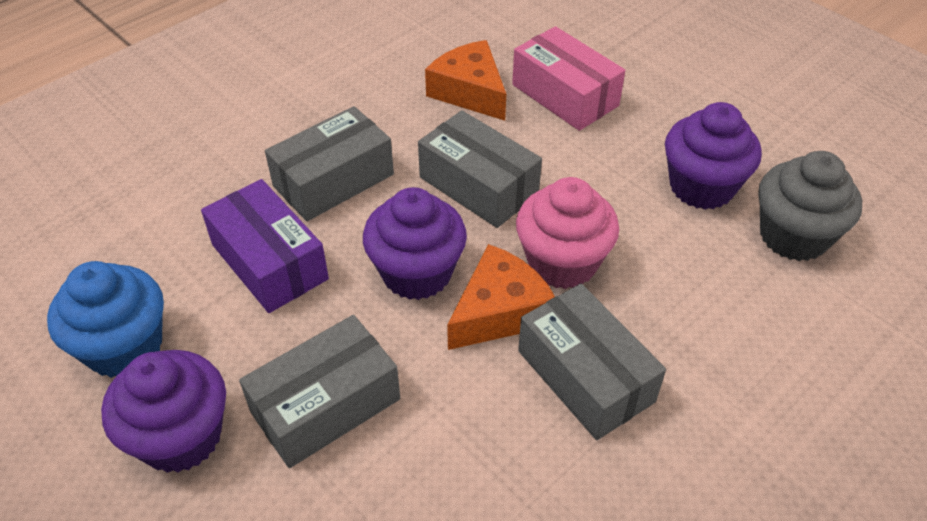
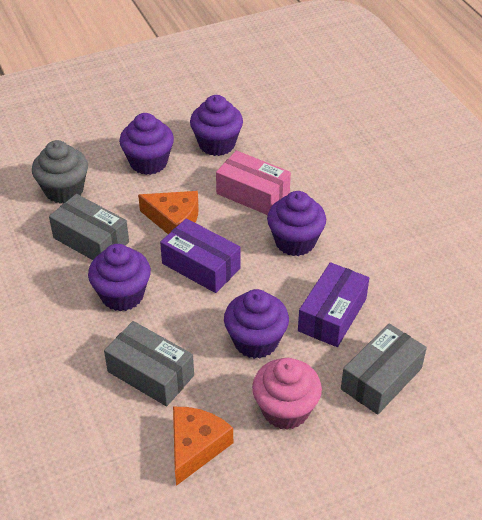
blue cupcake: 1 -> 0
grey box: 4 -> 3
purple box: 1 -> 2
purple cupcake: 3 -> 5

